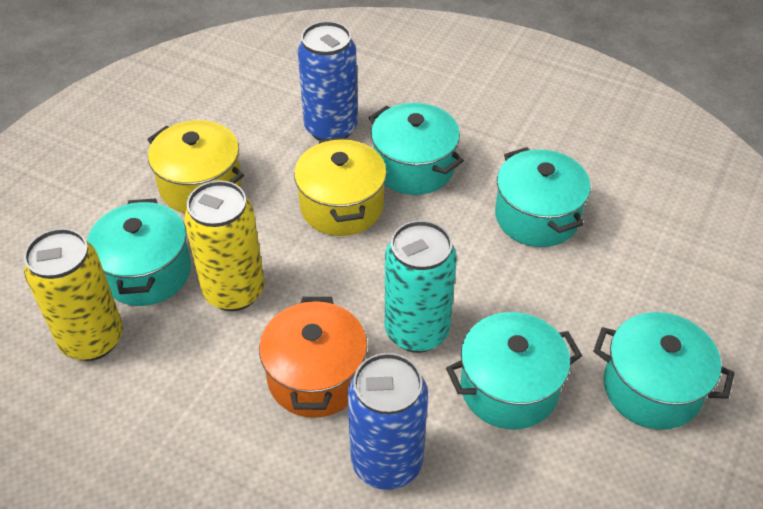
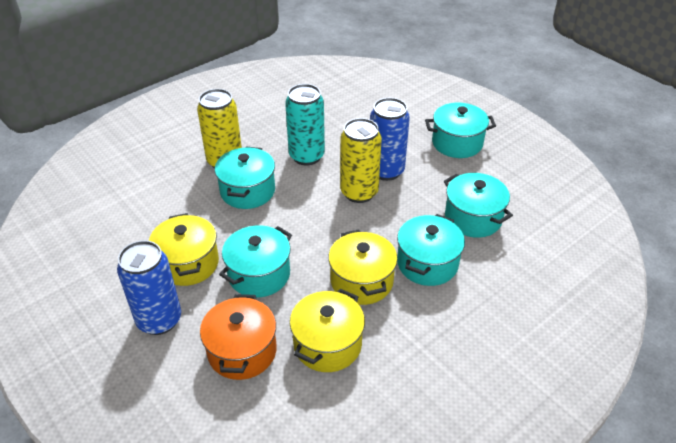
yellow pot: 2 -> 3

